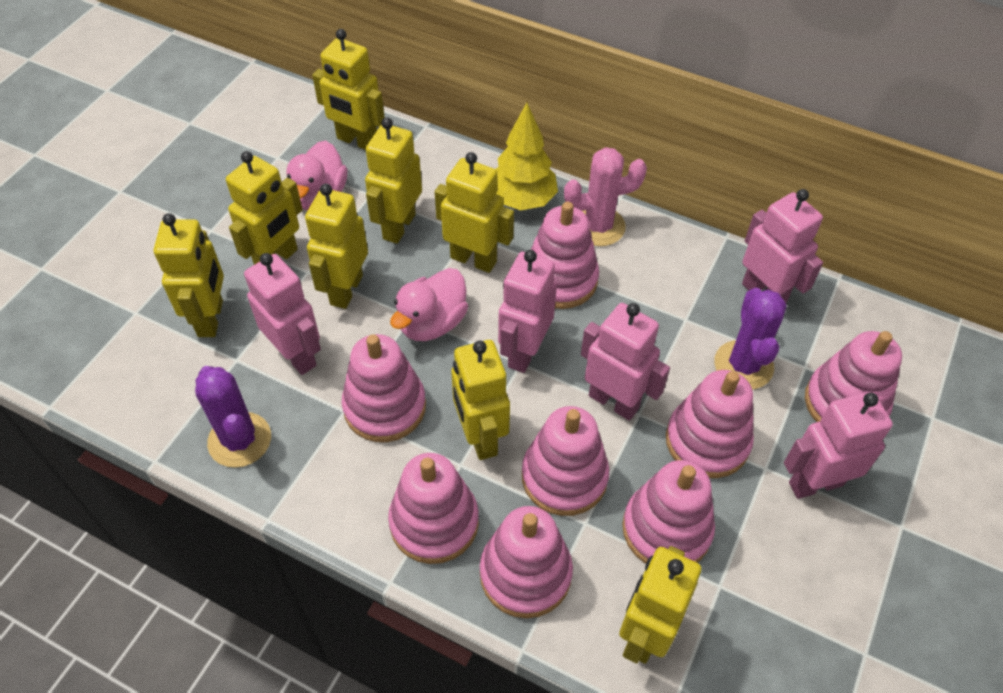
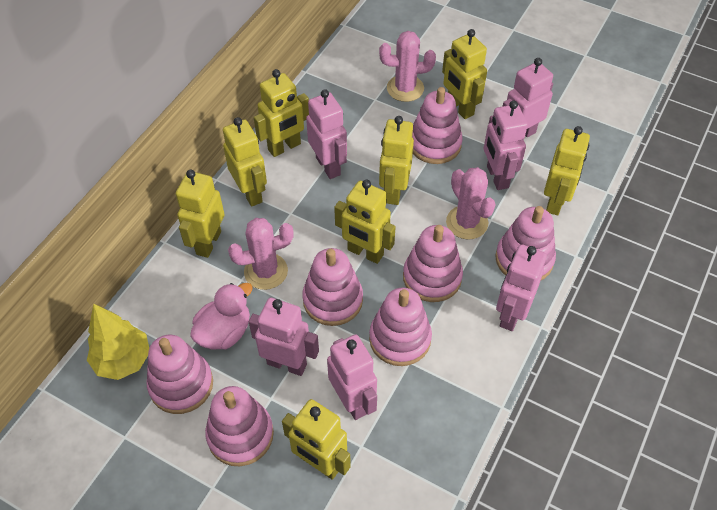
pink cactus: 1 -> 3
pink duck: 2 -> 1
pink robot: 5 -> 6
pink stacking toy: 8 -> 7
purple cactus: 2 -> 0

